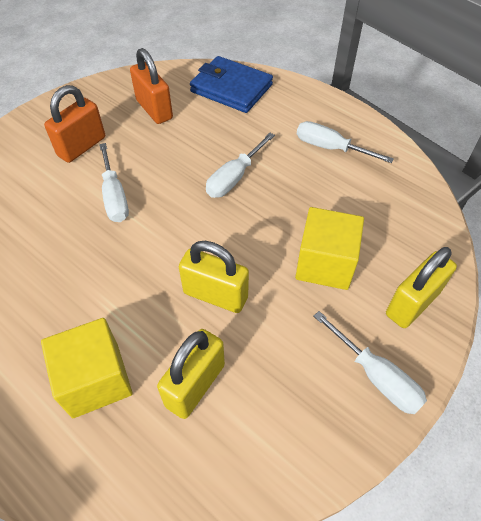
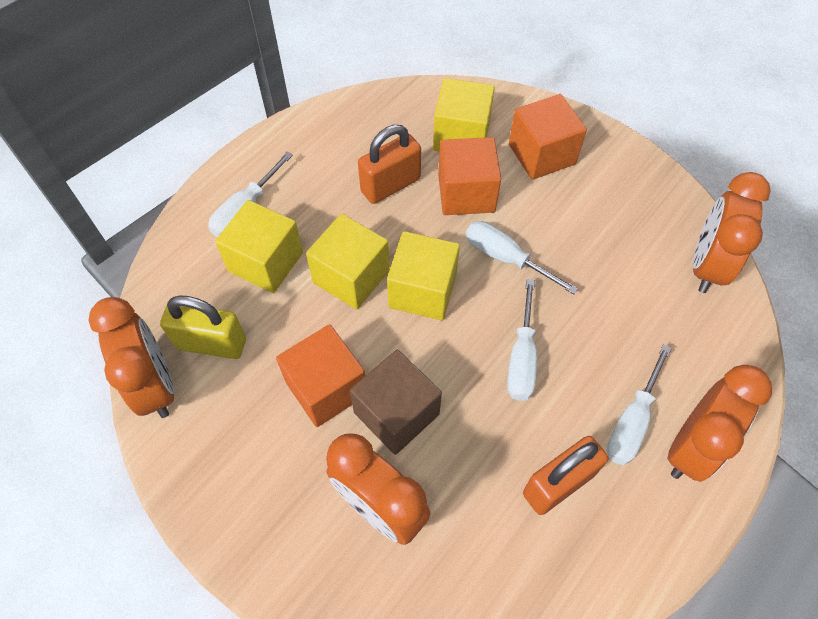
blue wallet: 1 -> 0
brown cube: 0 -> 1
orange clock: 0 -> 4
orange cube: 0 -> 3
yellow cube: 2 -> 4
yellow padlock: 3 -> 1

